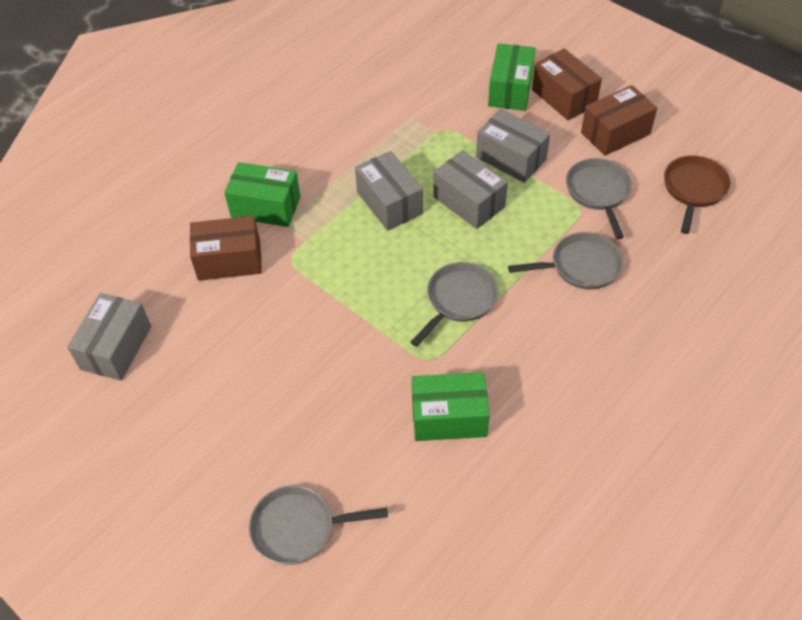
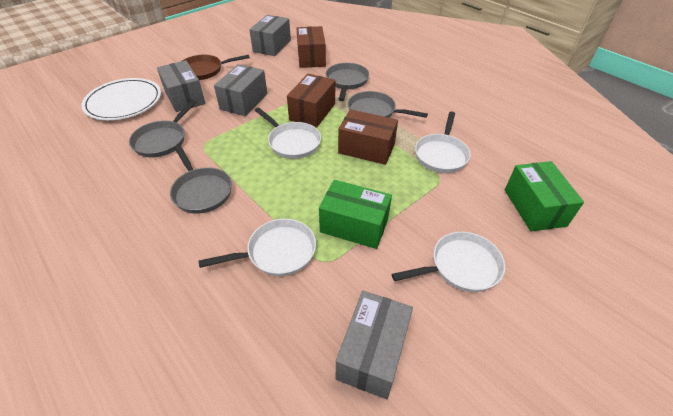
green box: 3 -> 2
white pan: 0 -> 4
white plate: 0 -> 1

